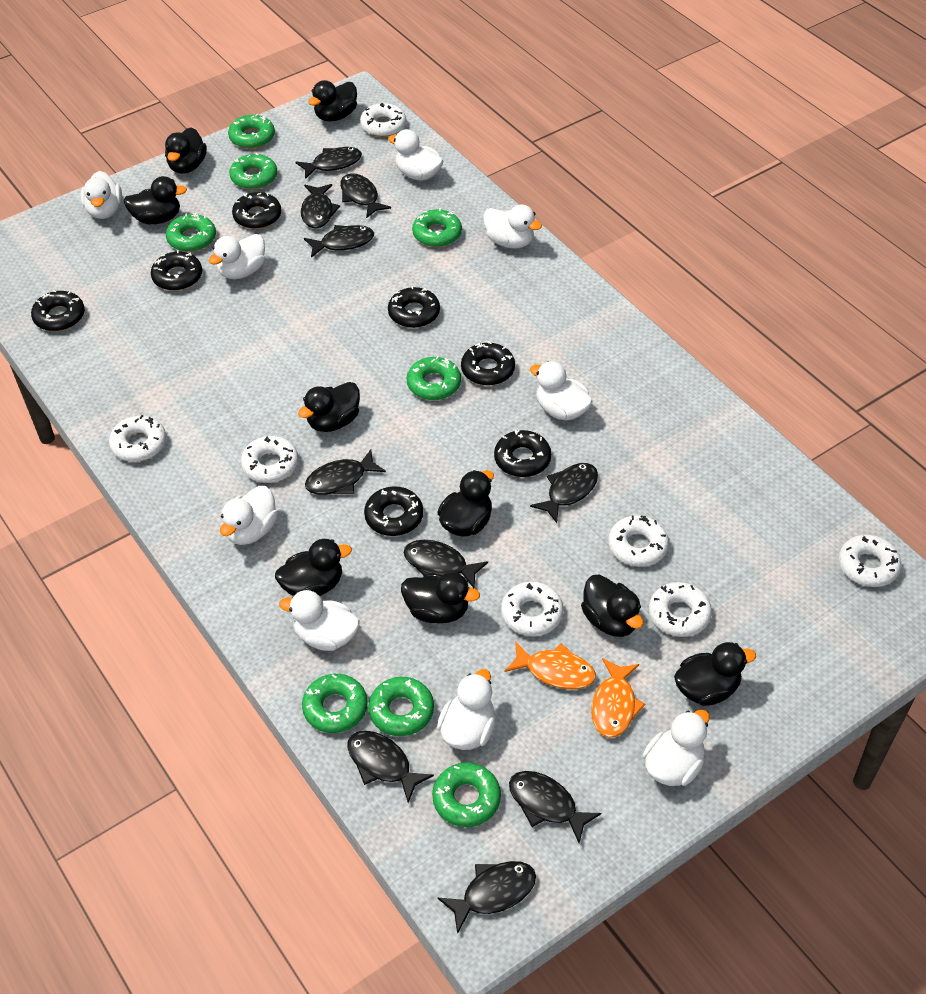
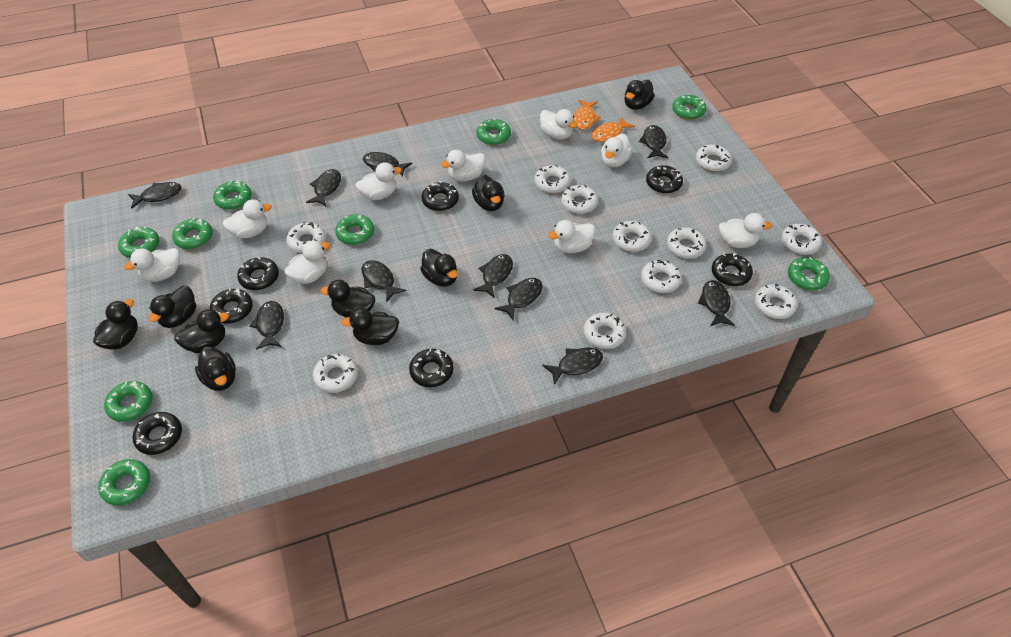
green donut: 8 -> 9
white donut: 7 -> 11

